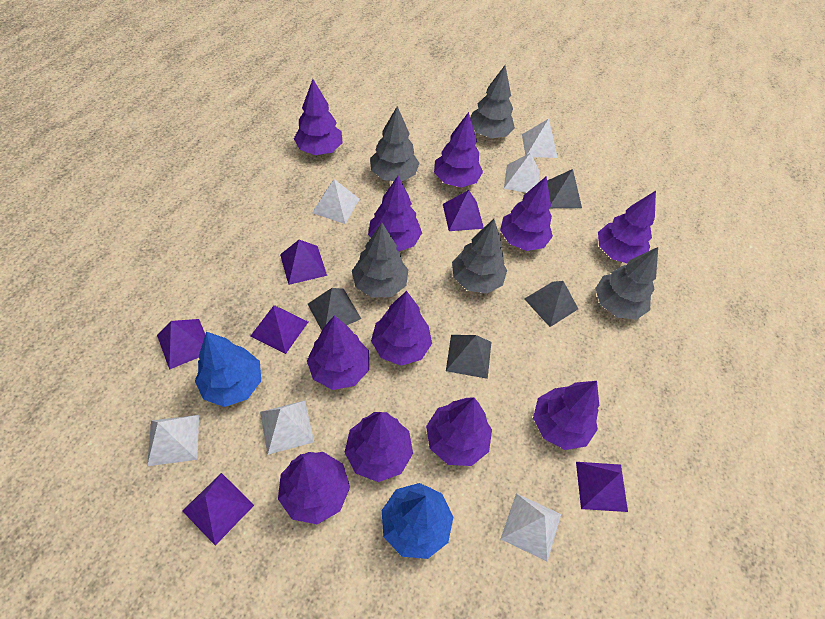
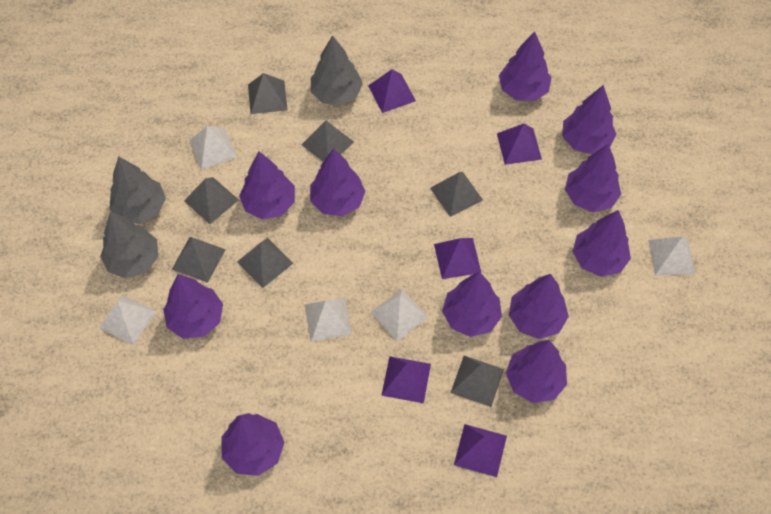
blue tree: 2 -> 0
grey pyramid: 4 -> 7
grey tree: 5 -> 3
purple pyramid: 6 -> 5
white pyramid: 6 -> 5

